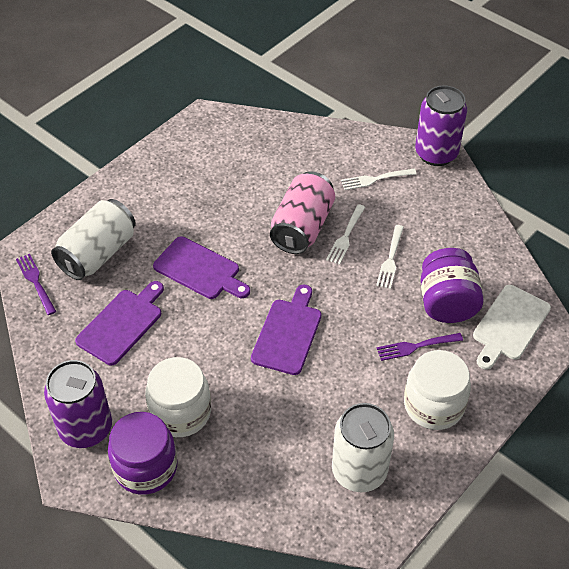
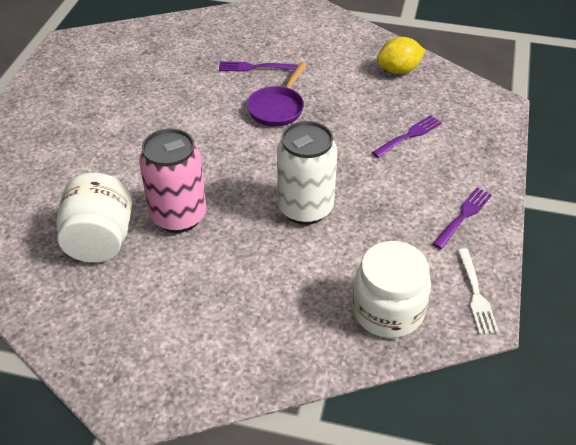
purple can: 2 -> 0
purple cutting board: 3 -> 0
purple fork: 2 -> 3
purple jar: 2 -> 0
purple pan: 0 -> 1
white can: 2 -> 1
white cutting board: 1 -> 0
white fork: 3 -> 1
yellow lemon: 0 -> 1

